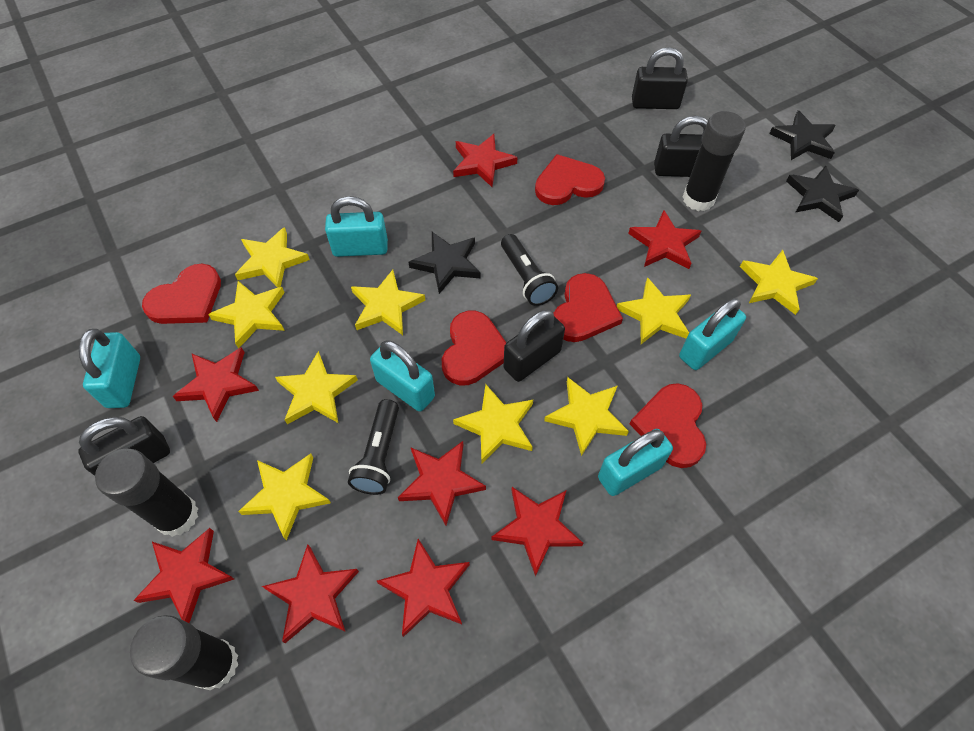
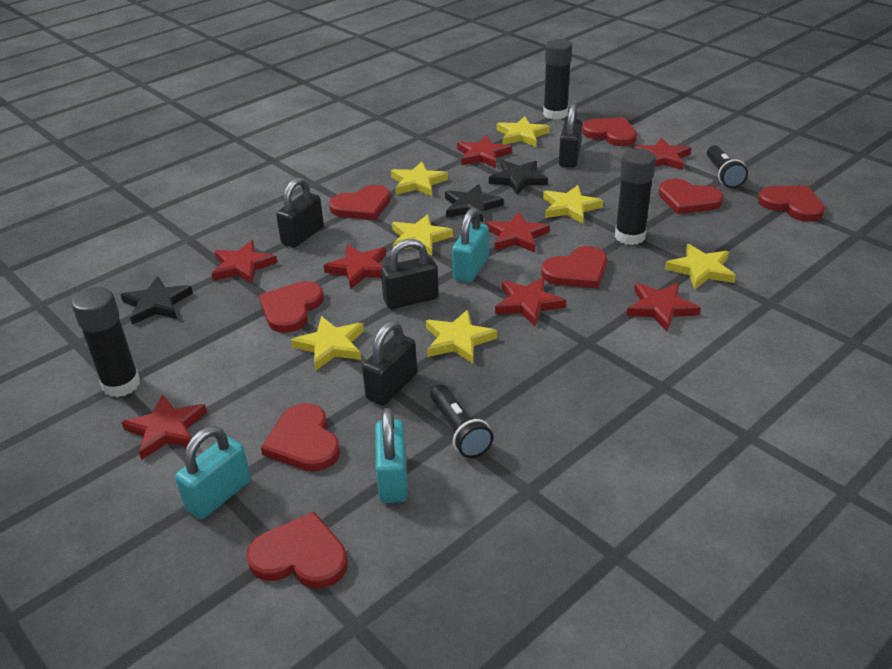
red heart: 5 -> 8
turquoise padlock: 5 -> 3
yellow star: 9 -> 7

